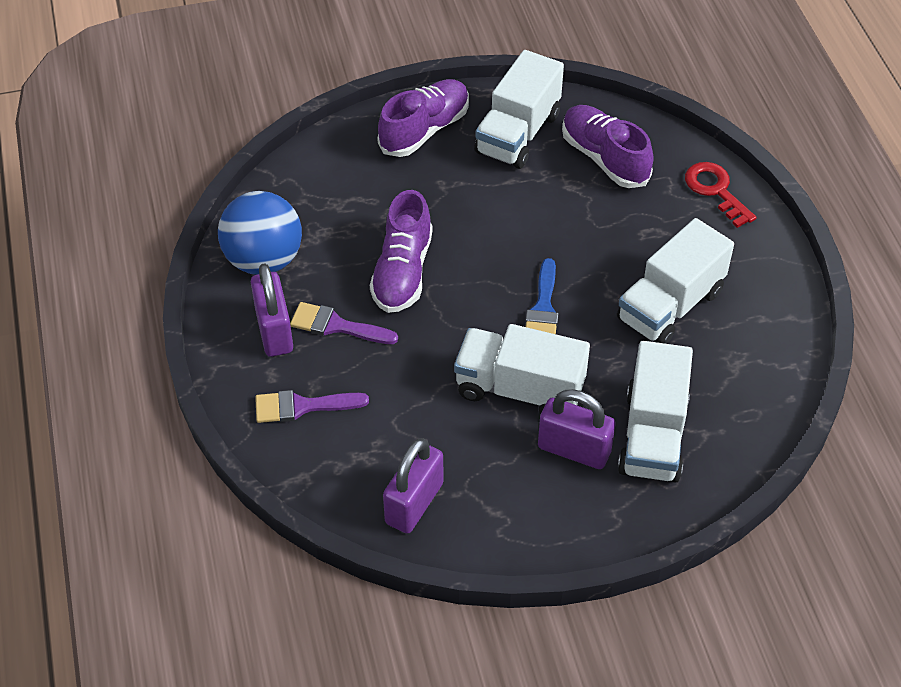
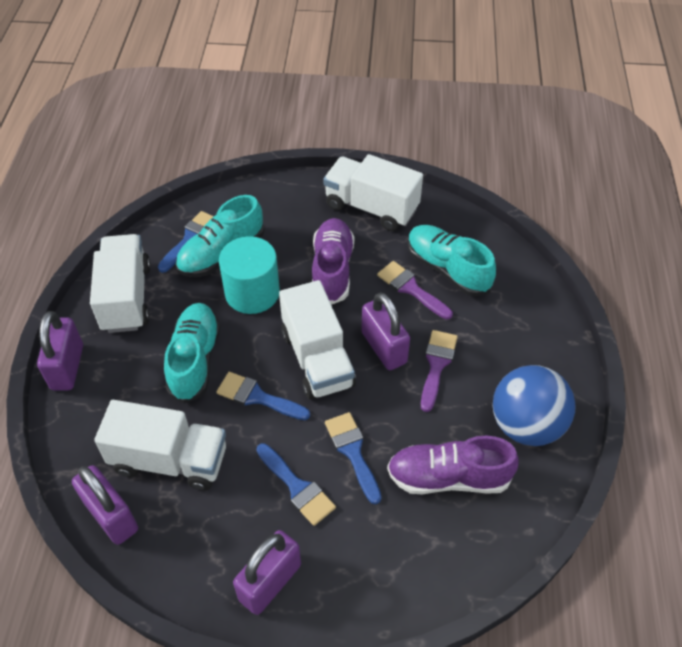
blue brush: 1 -> 4
purple padlock: 3 -> 4
purple shoe: 3 -> 2
red key: 1 -> 0
turquoise cylinder: 0 -> 1
turquoise shoe: 0 -> 3

